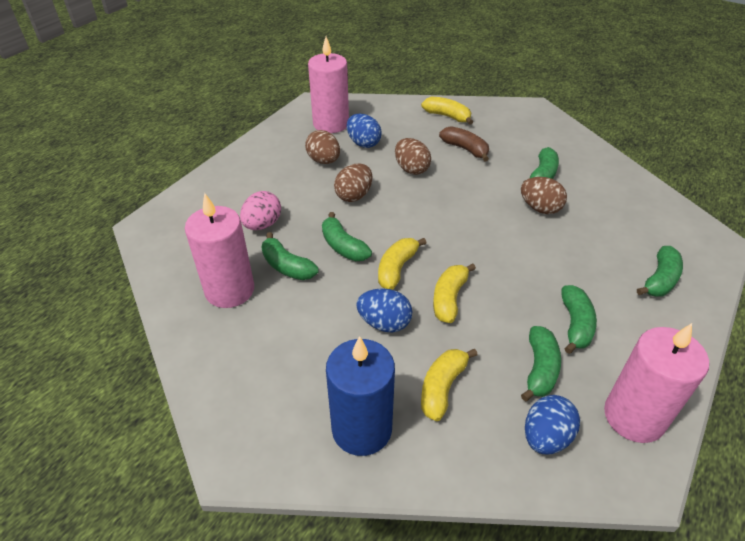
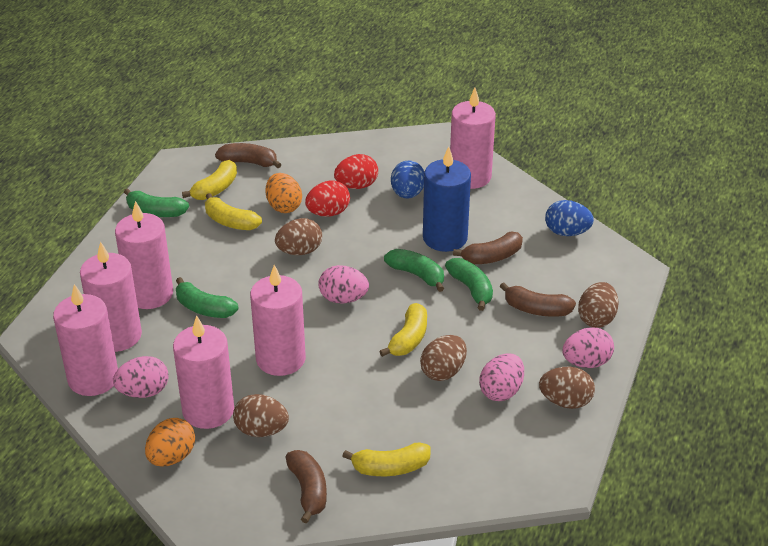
blue egg: 3 -> 2
brown banana: 1 -> 4
brown egg: 4 -> 5
green banana: 6 -> 4
orange egg: 0 -> 2
pink candle: 3 -> 6
pink egg: 1 -> 4
red egg: 0 -> 2

